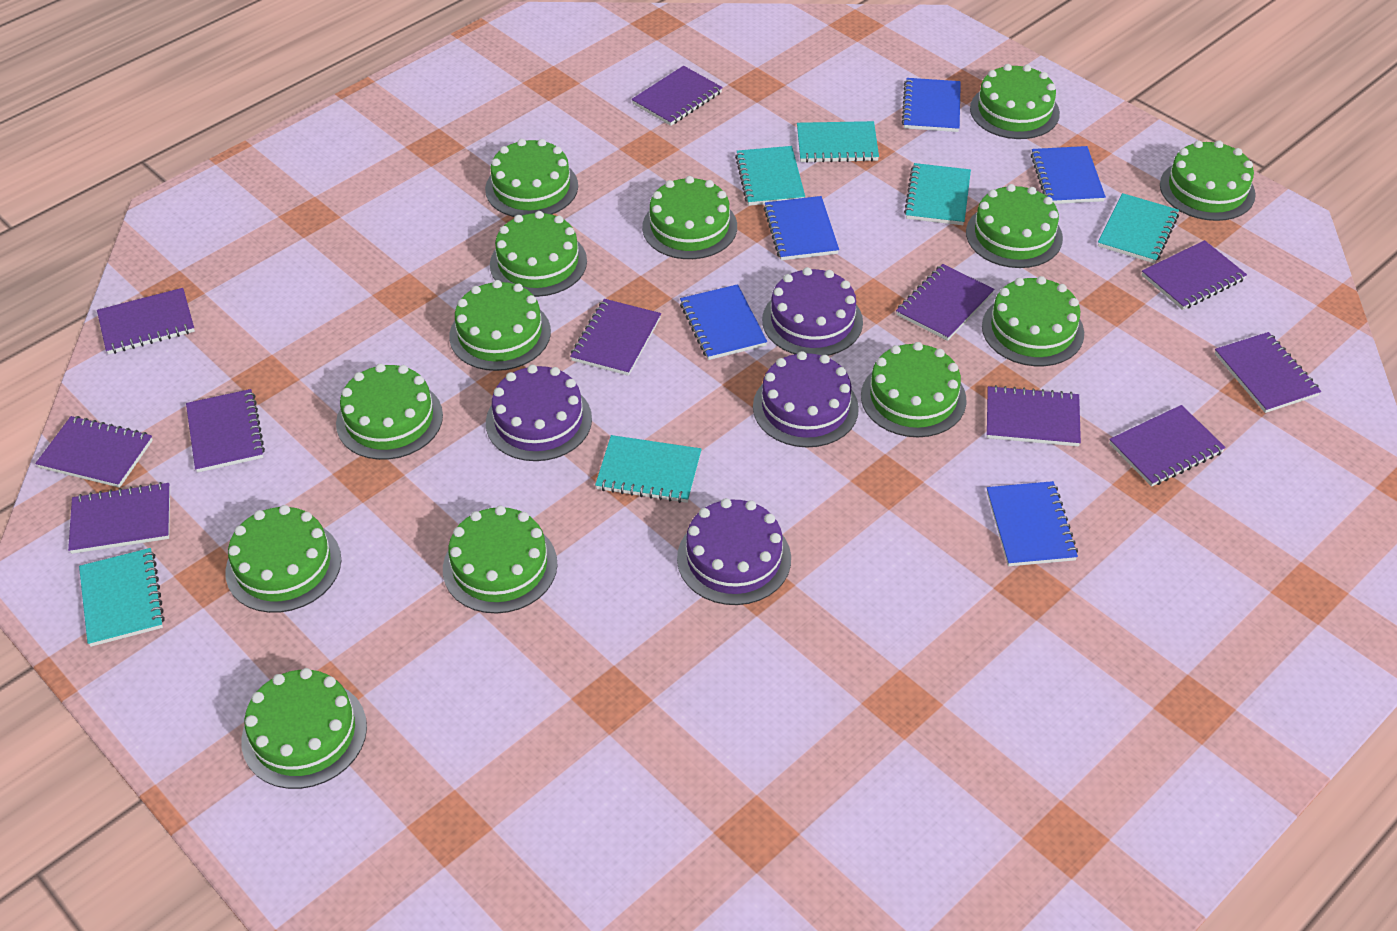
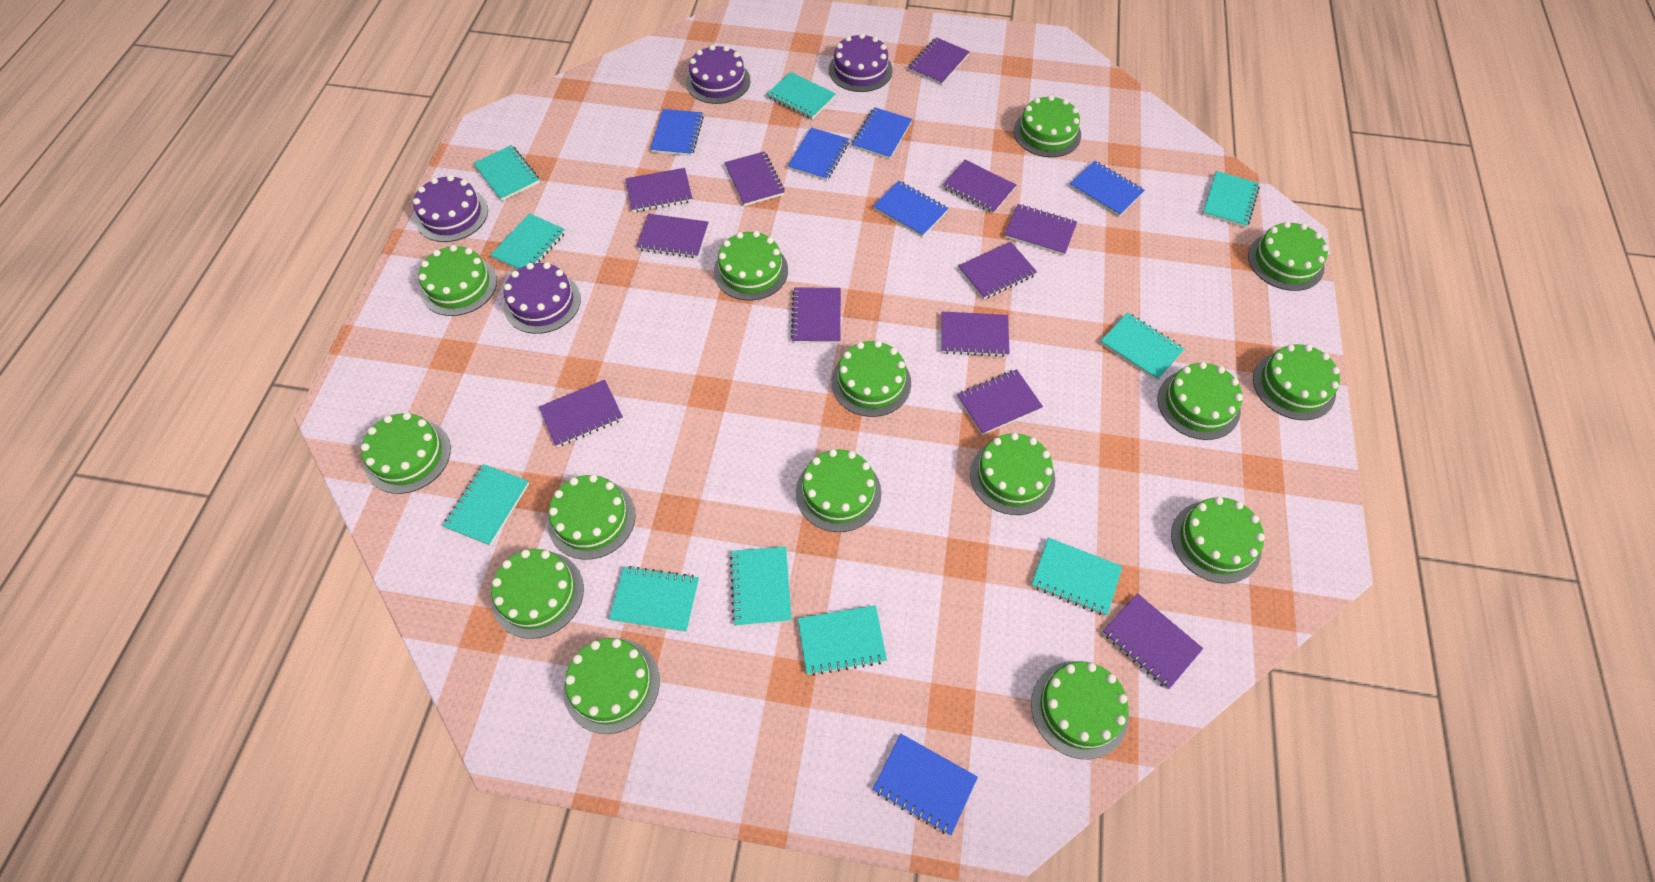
blue notebook: 5 -> 6
green cake: 13 -> 15
purple notebook: 11 -> 12
turquoise notebook: 6 -> 10

